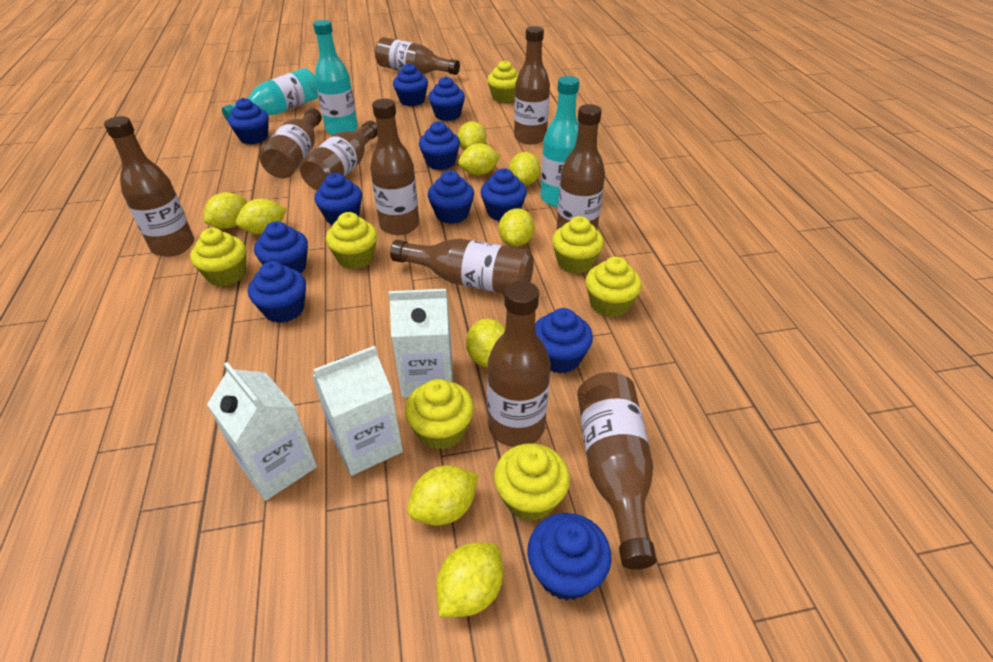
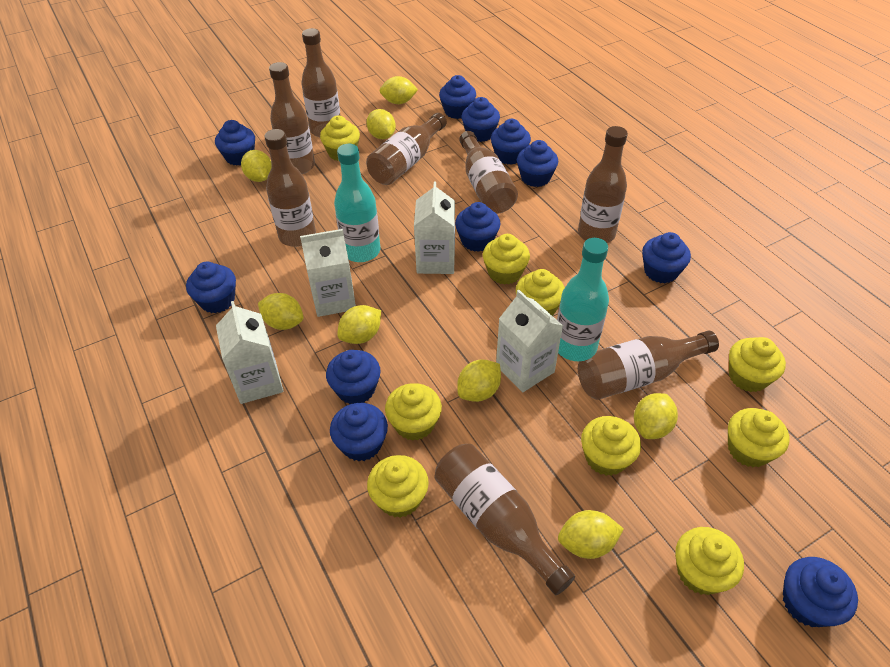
brown bottle: 10 -> 8
turquoise bottle: 3 -> 2
white carton: 3 -> 4
yellow cupcake: 7 -> 9
yellow lemon: 9 -> 8

